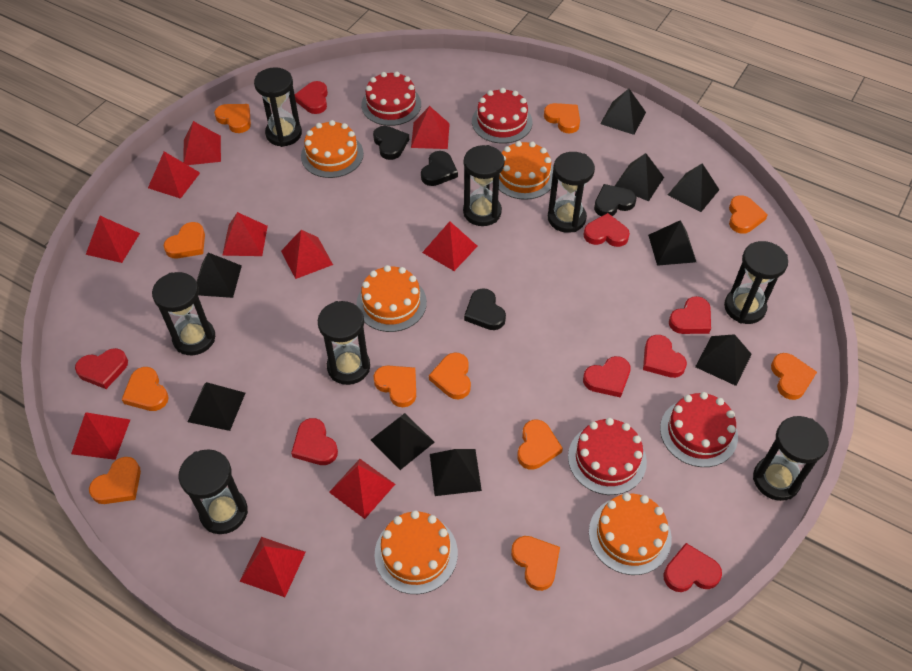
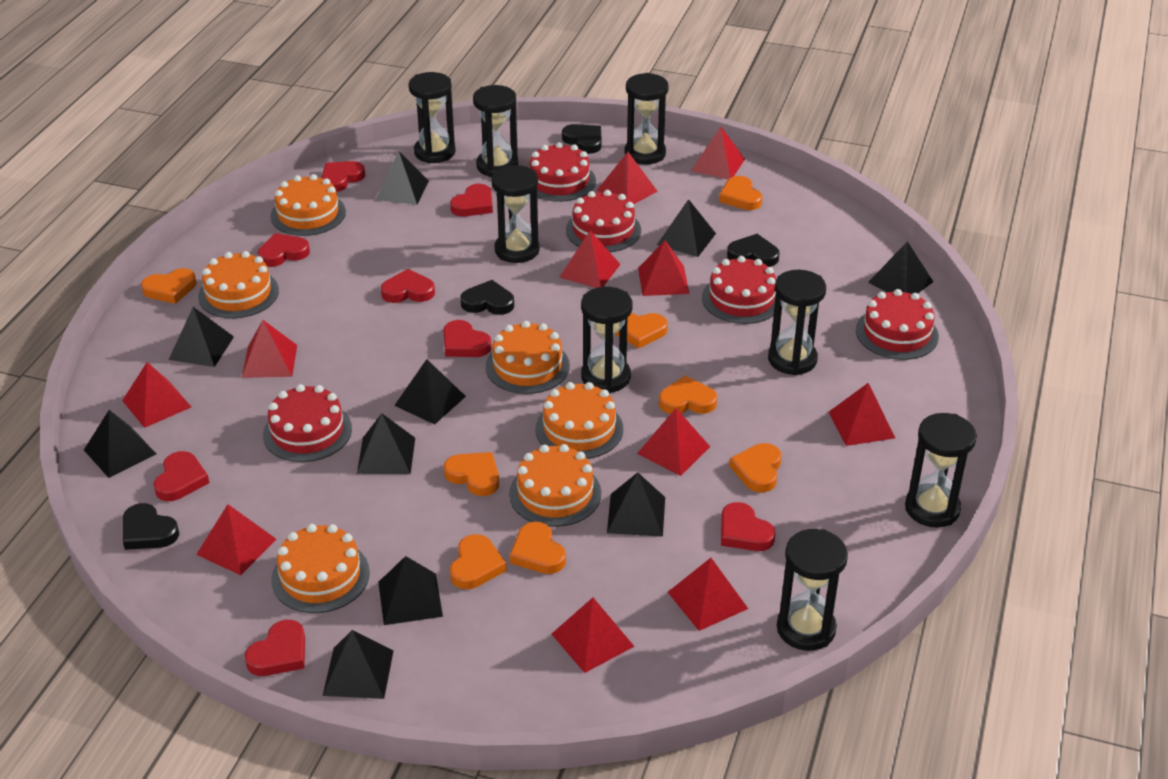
black pyramid: 9 -> 10
orange cake: 5 -> 6
orange heart: 11 -> 8
red cake: 4 -> 5
red pyramid: 10 -> 11

